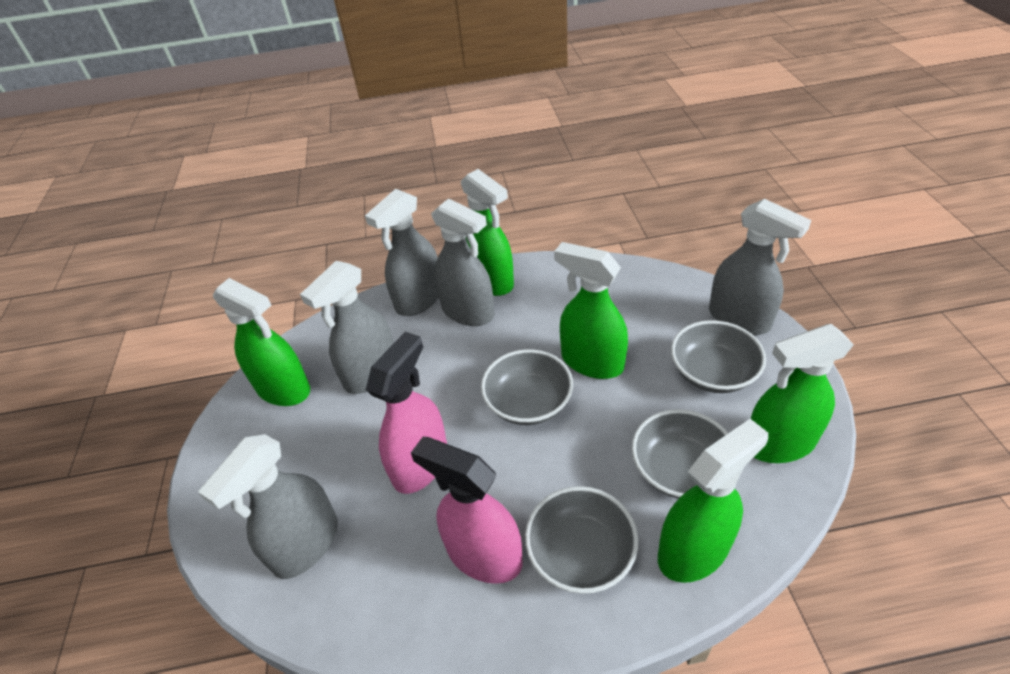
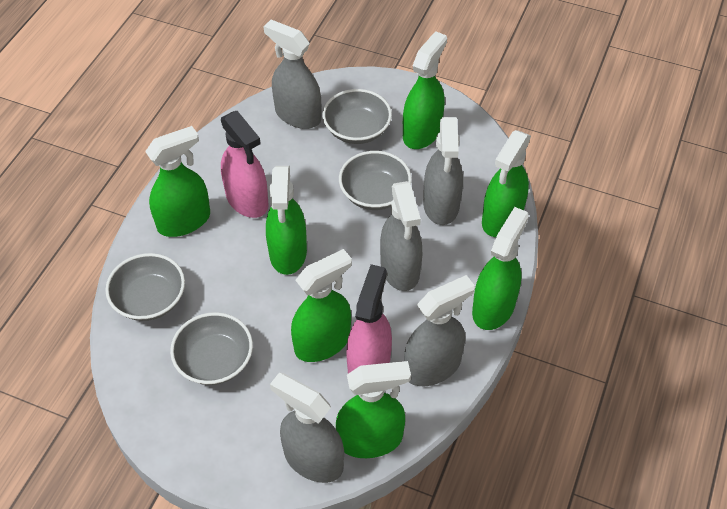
green spray bottle: 5 -> 7

